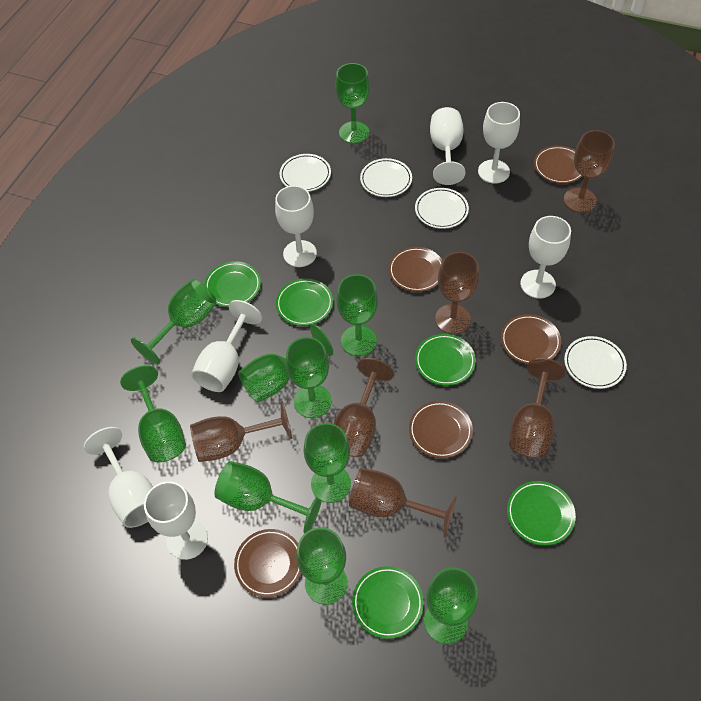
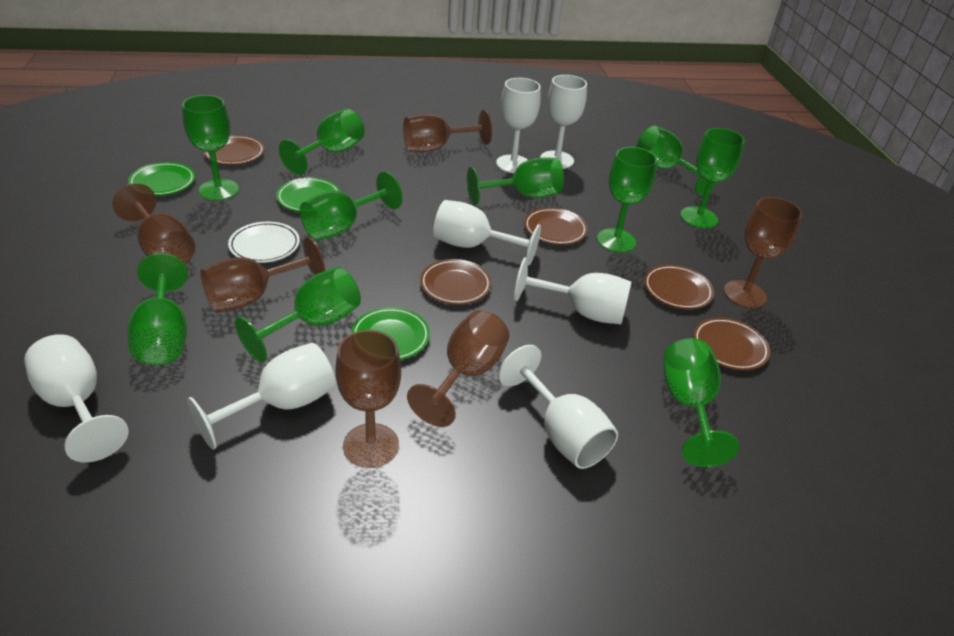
green plate: 5 -> 3
white plate: 4 -> 1

